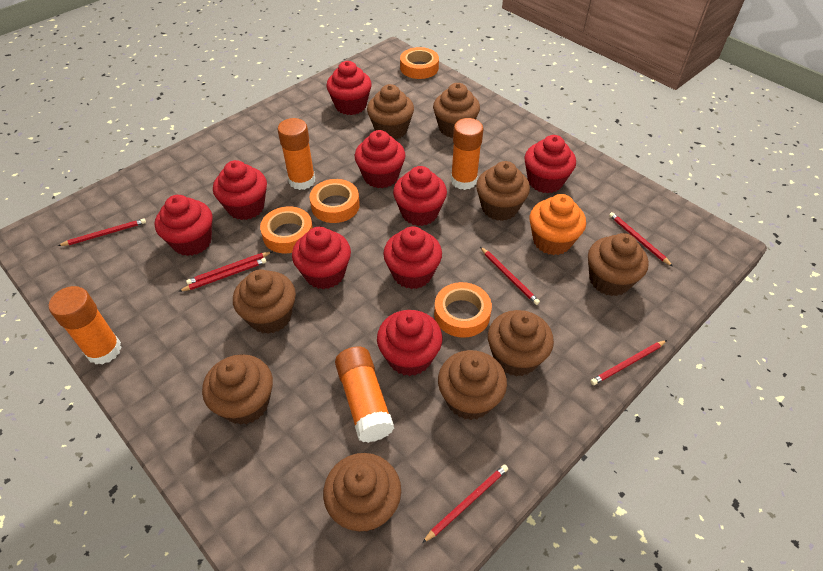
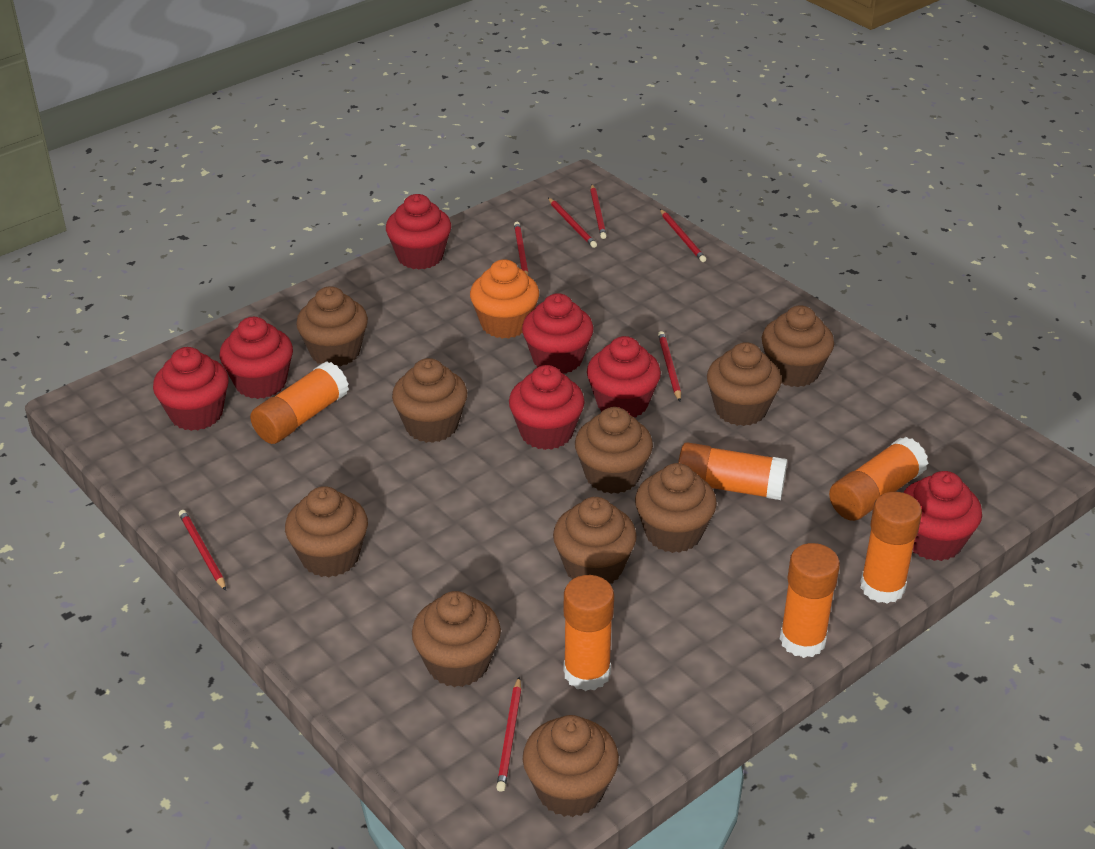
brown cupcake: 9 -> 10
orange glue stick: 4 -> 6
orange tape: 4 -> 0
red cupcake: 9 -> 7

